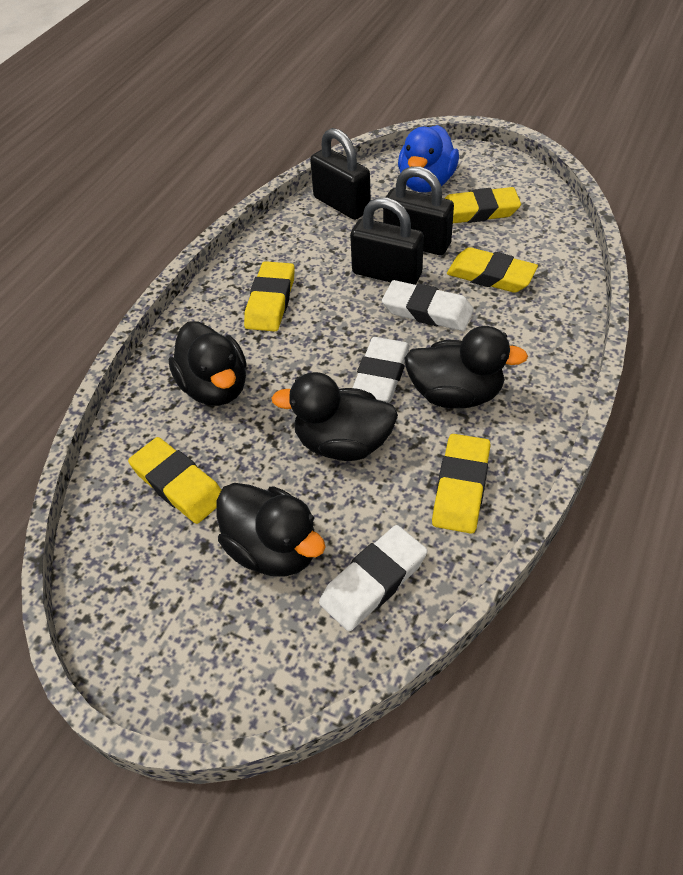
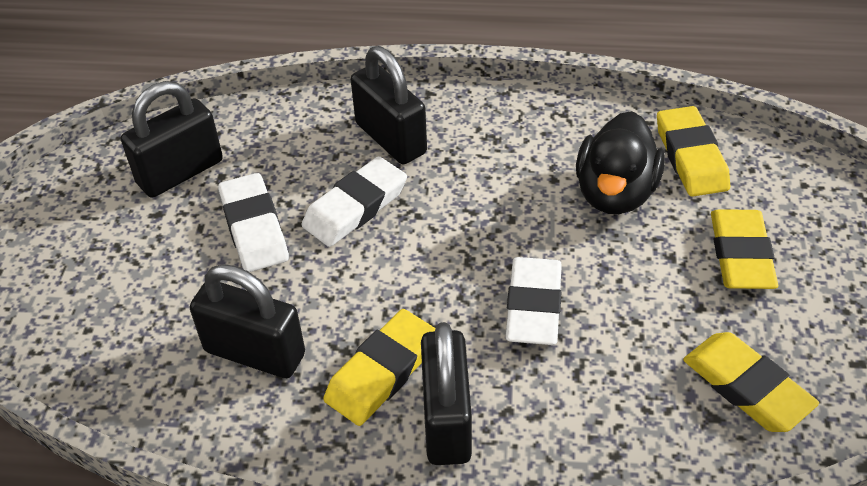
black duck: 4 -> 1
black padlock: 3 -> 4
blue duck: 1 -> 0
yellow eraser: 5 -> 4

